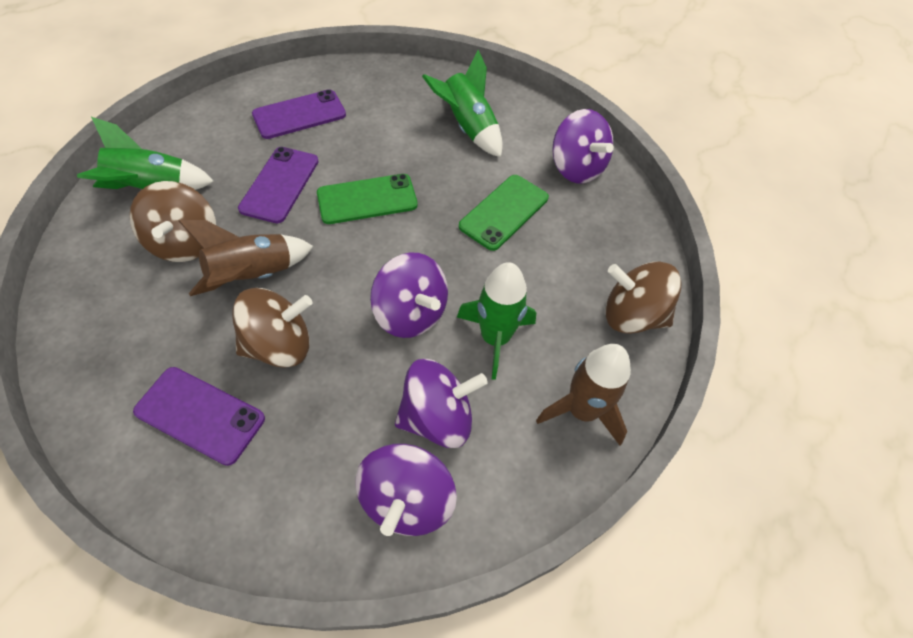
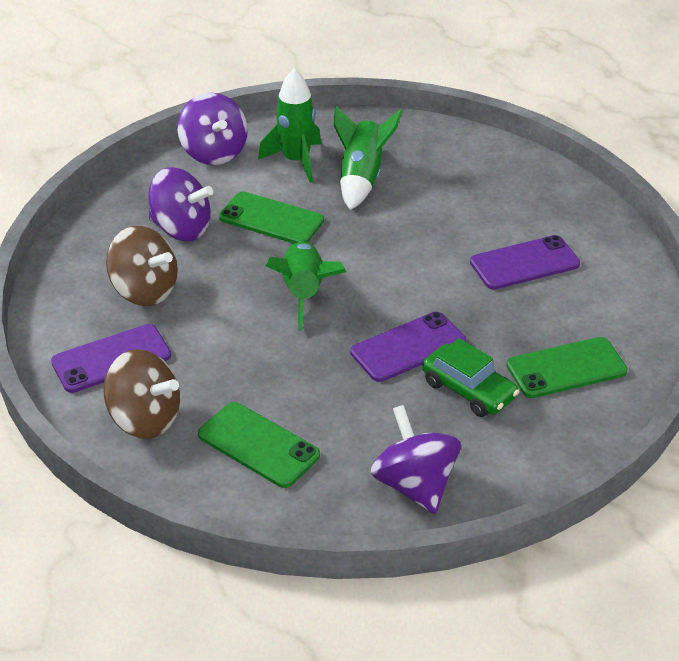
brown rocket: 2 -> 0
brown spinning top: 3 -> 2
green car: 0 -> 1
green phone: 2 -> 3
purple spinning top: 4 -> 3

